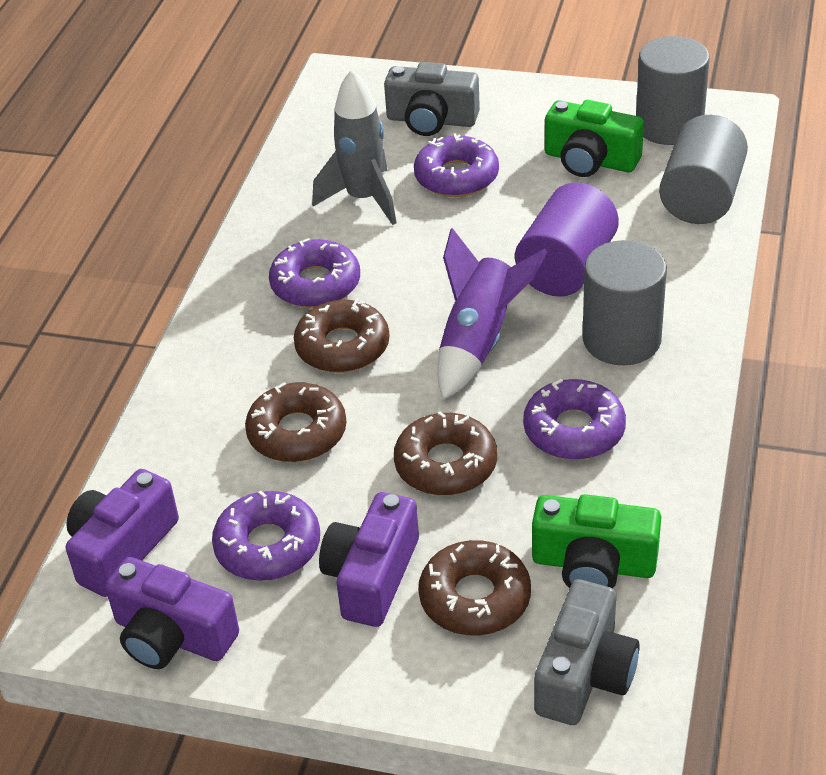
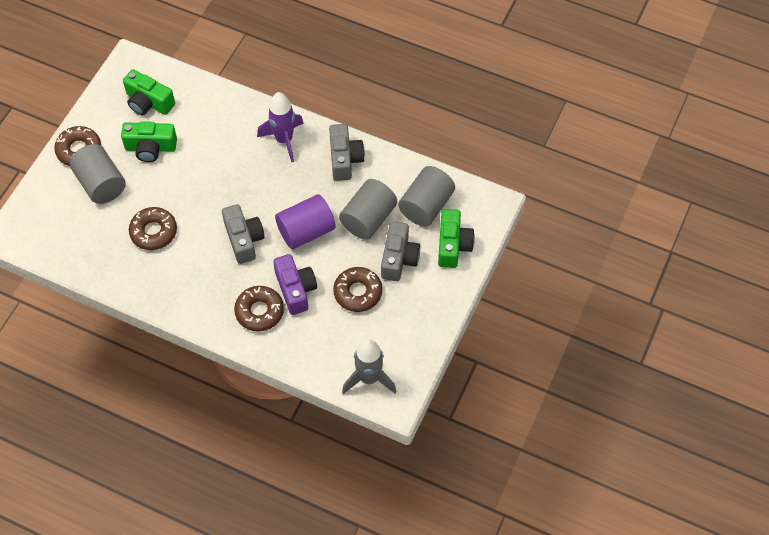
green camera: 2 -> 3
grey camera: 2 -> 3
purple camera: 3 -> 1
purple donut: 4 -> 0

